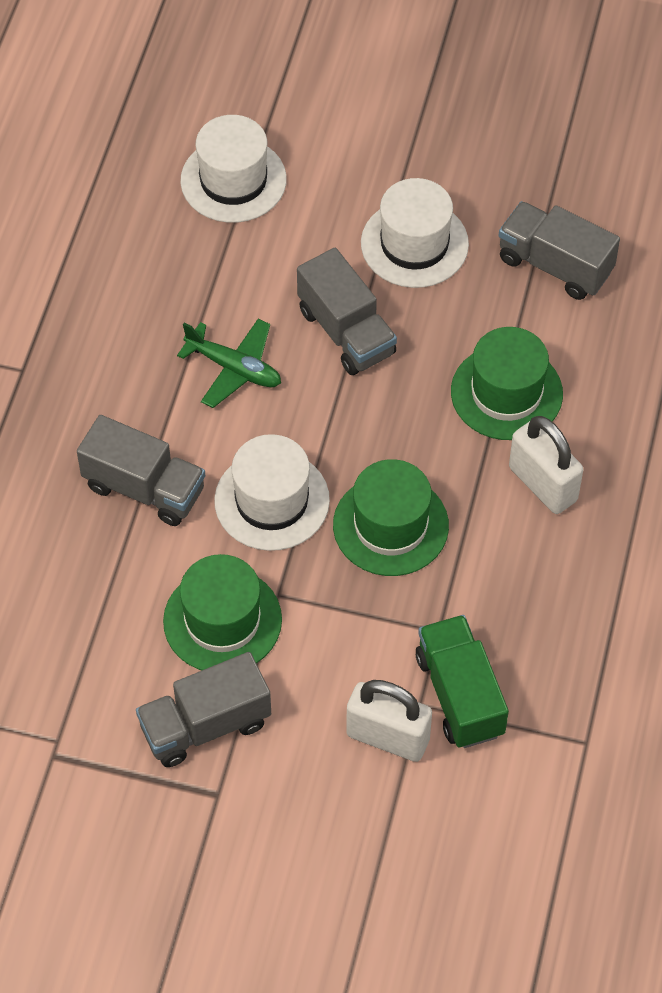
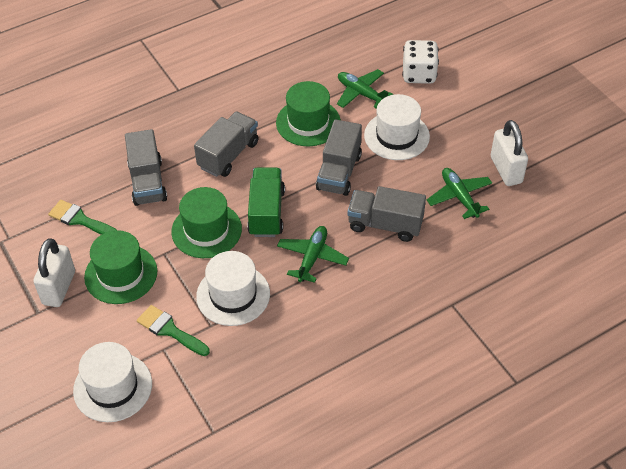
green brush: 0 -> 2
green plane: 1 -> 3
white dice: 0 -> 1

